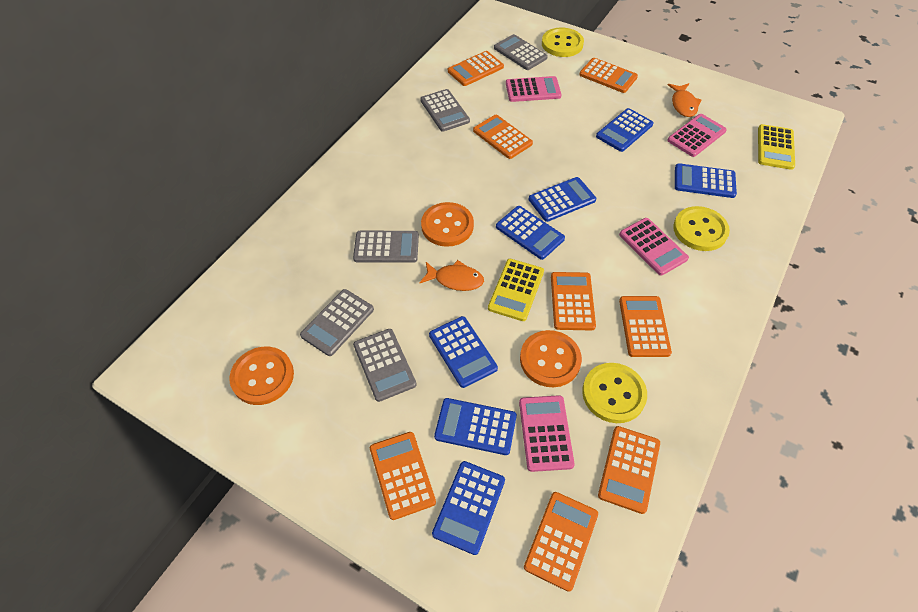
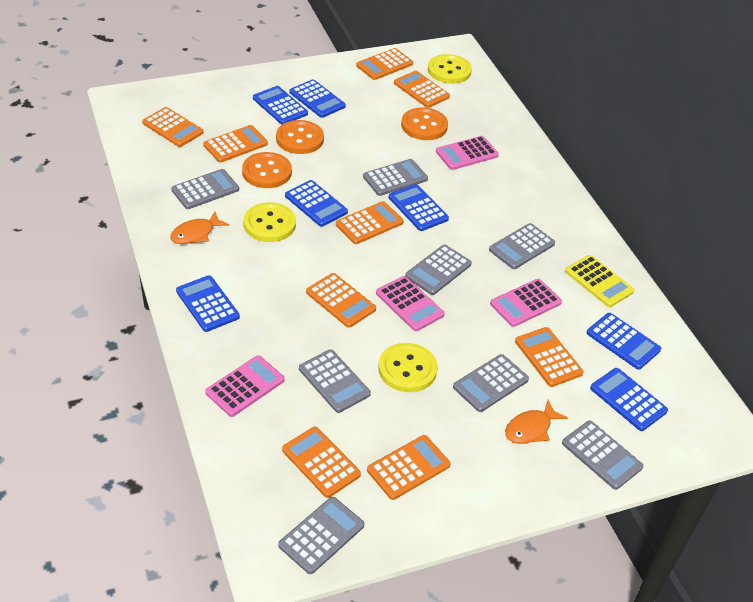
grey calculator: 5 -> 8
orange calculator: 8 -> 9
yellow calculator: 2 -> 1

